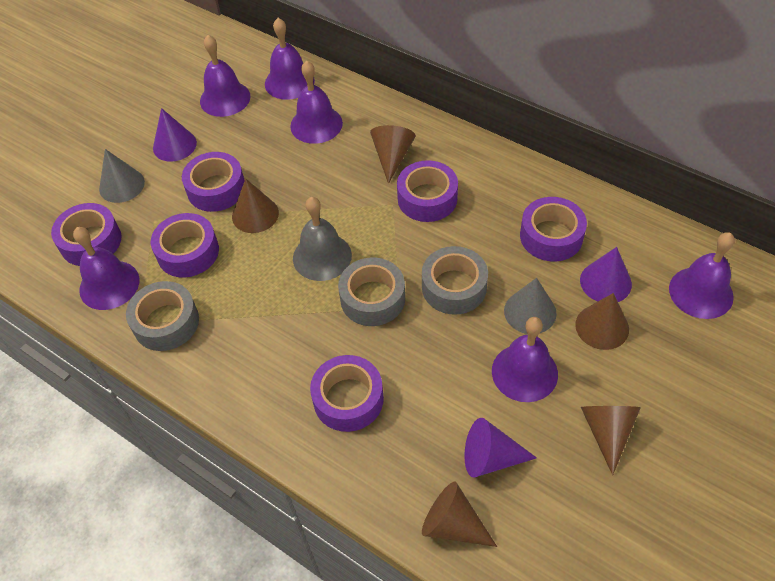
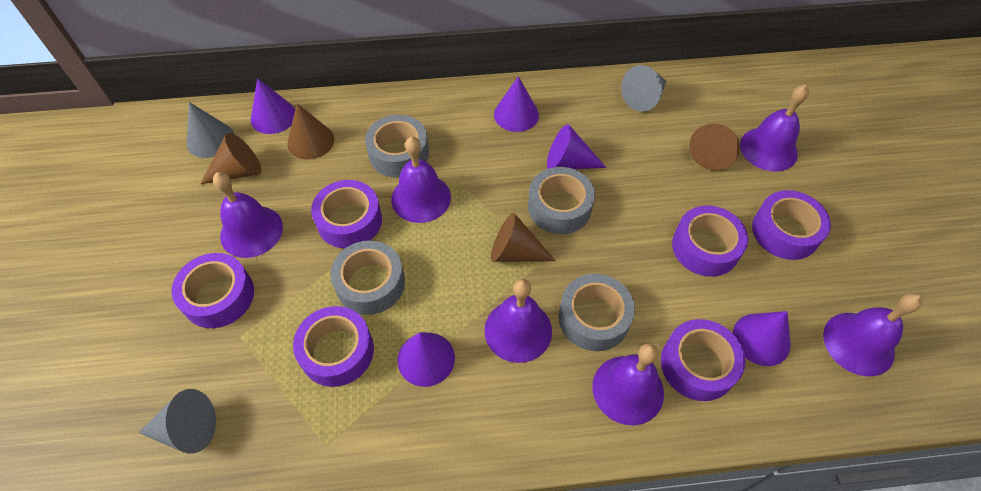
brown cone: 5 -> 4
grey bell: 1 -> 0
grey cone: 2 -> 3
grey tape: 3 -> 4
purple cone: 3 -> 5

